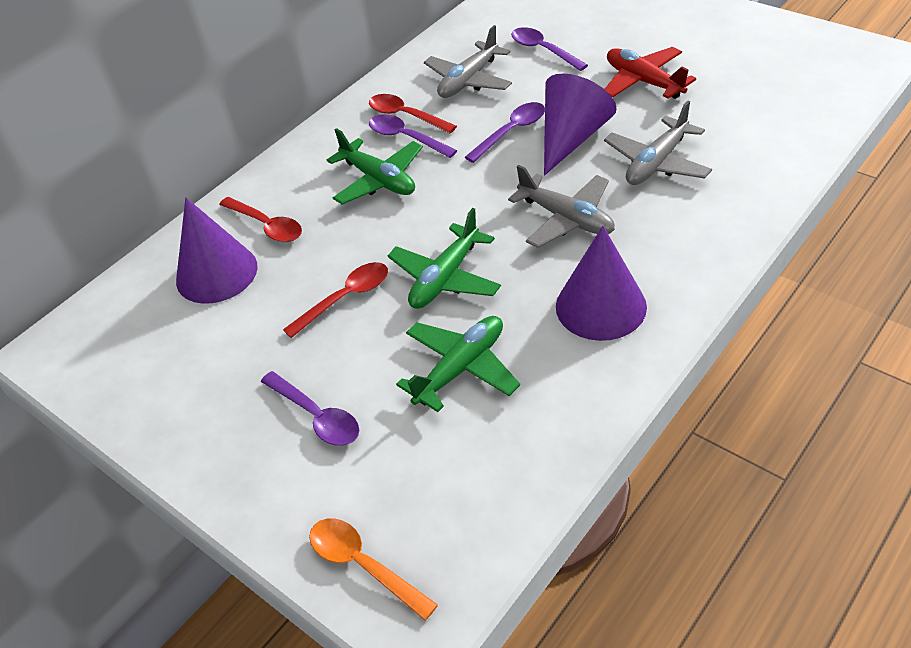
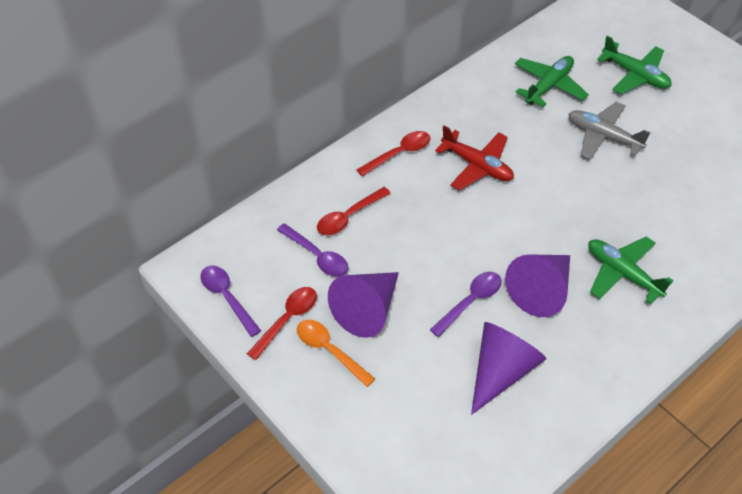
grey plane: 3 -> 1
purple spoon: 4 -> 3

